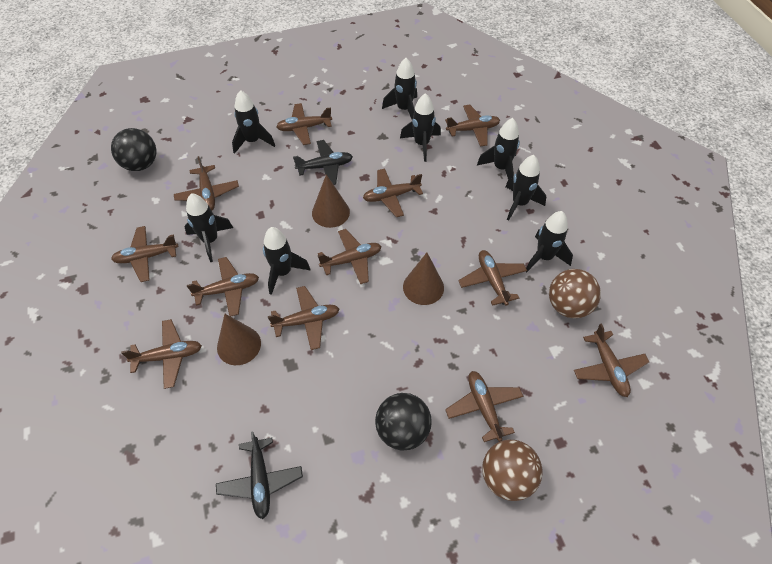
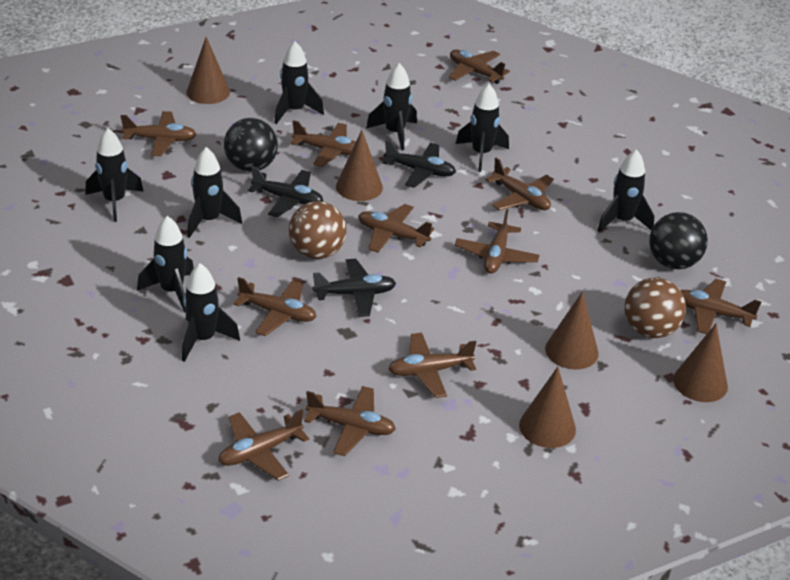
black plane: 2 -> 3
brown cone: 3 -> 5
brown plane: 12 -> 11

